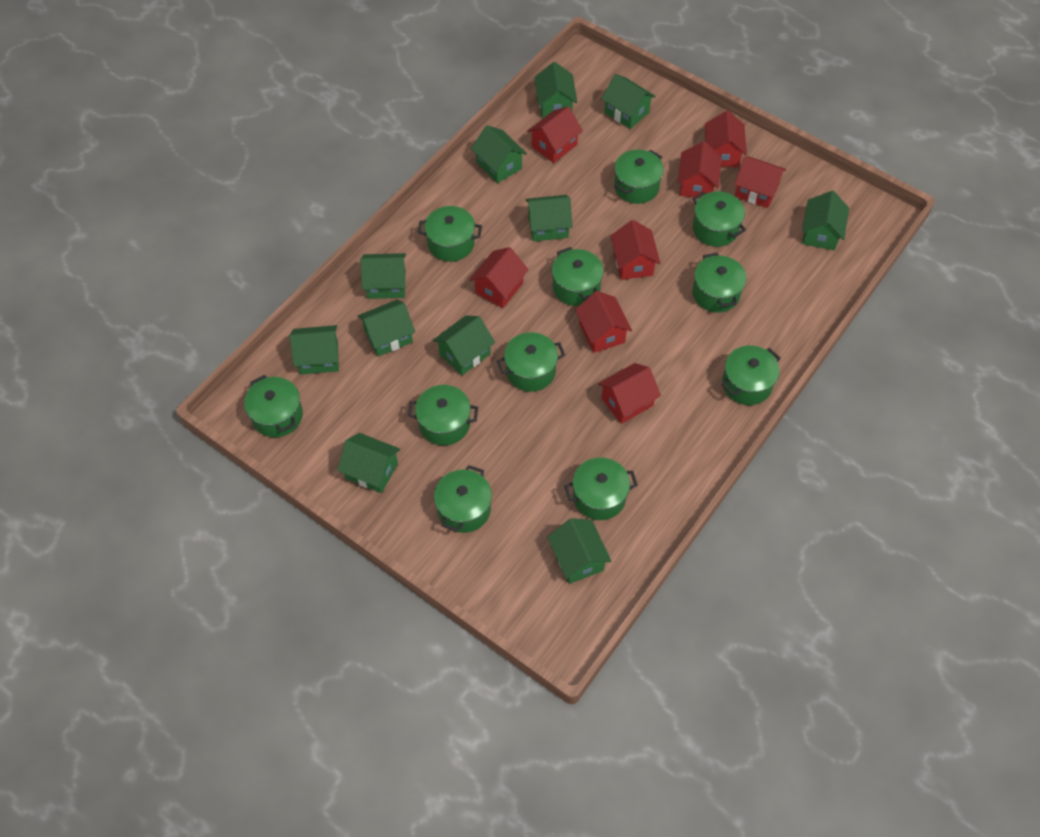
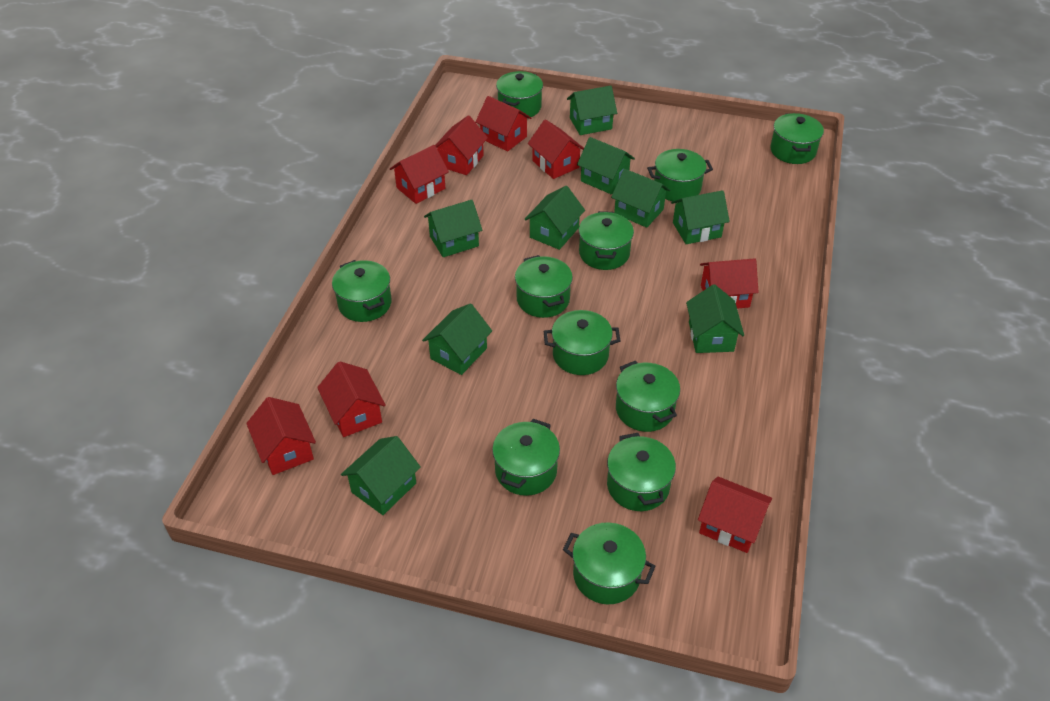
green house: 11 -> 9

